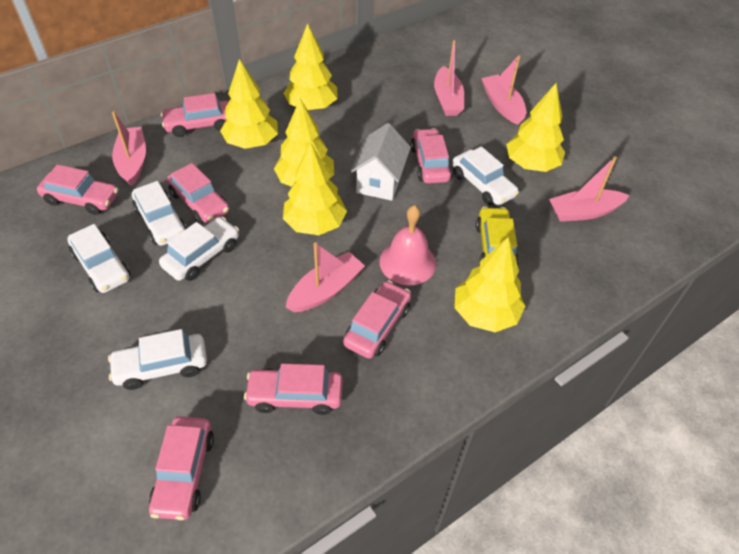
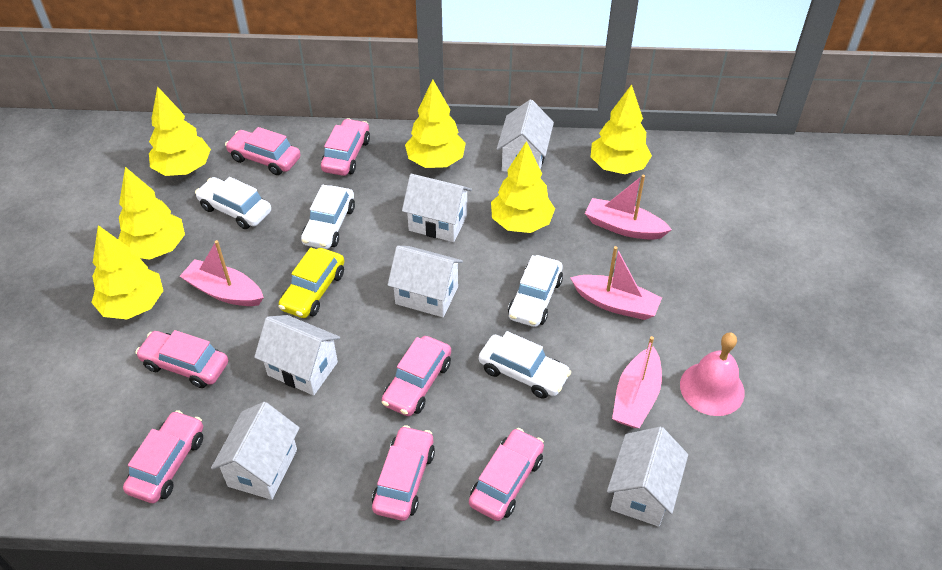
pink boat: 5 -> 4
white car: 5 -> 4
white house: 1 -> 6

